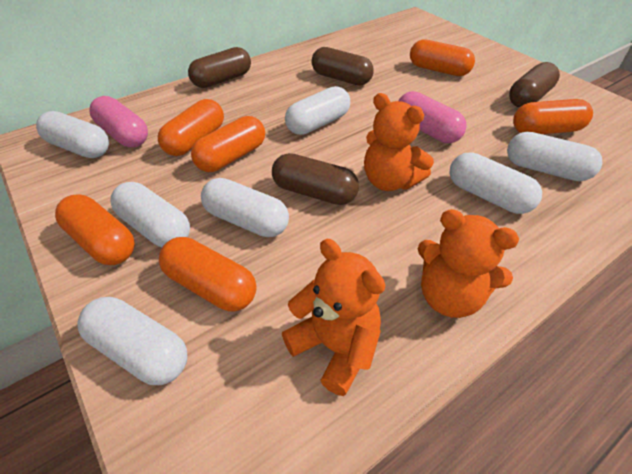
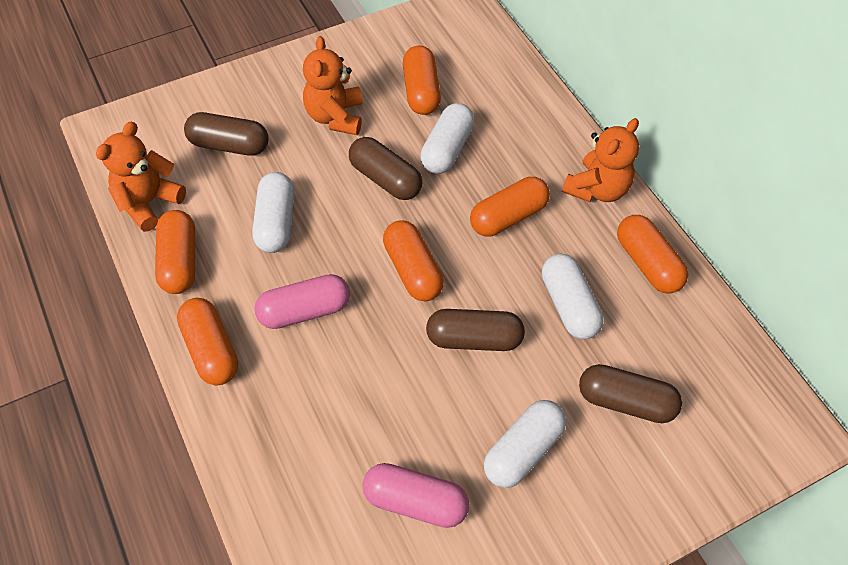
white capsule: 7 -> 4

